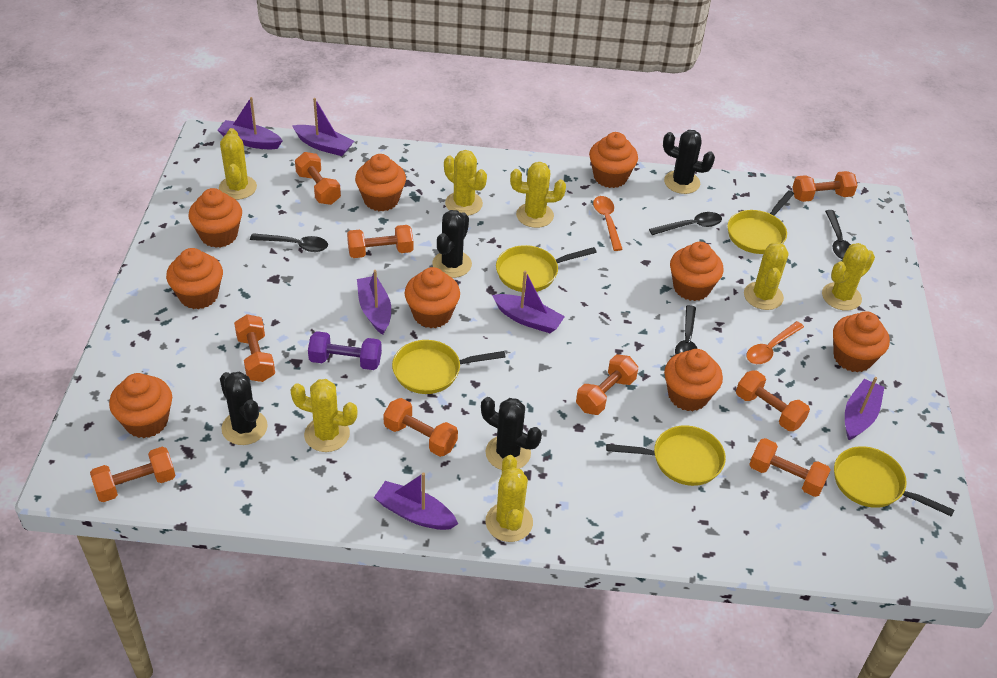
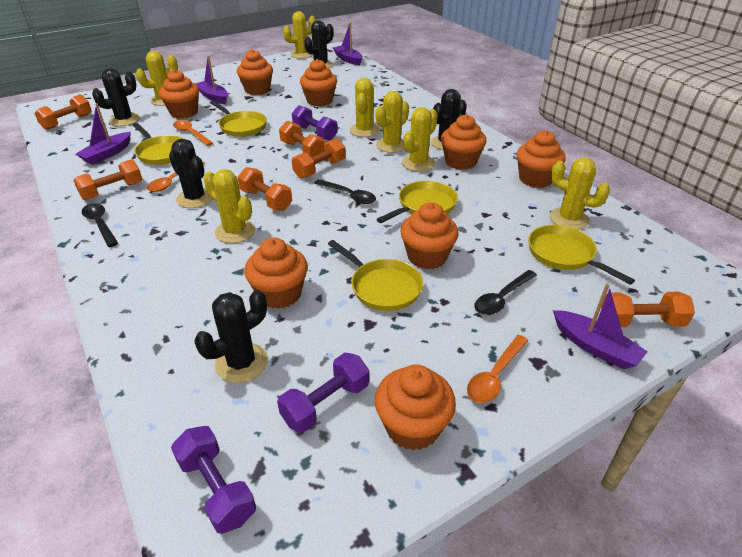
black cactus: 4 -> 5
black spoon: 4 -> 3
orange cupcake: 9 -> 8
orange dumbbell: 9 -> 6
orange spoon: 2 -> 3
purple boat: 6 -> 4
purple dumbbell: 1 -> 3

